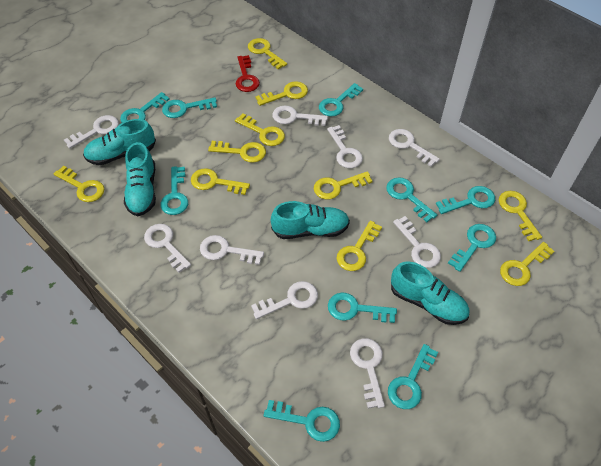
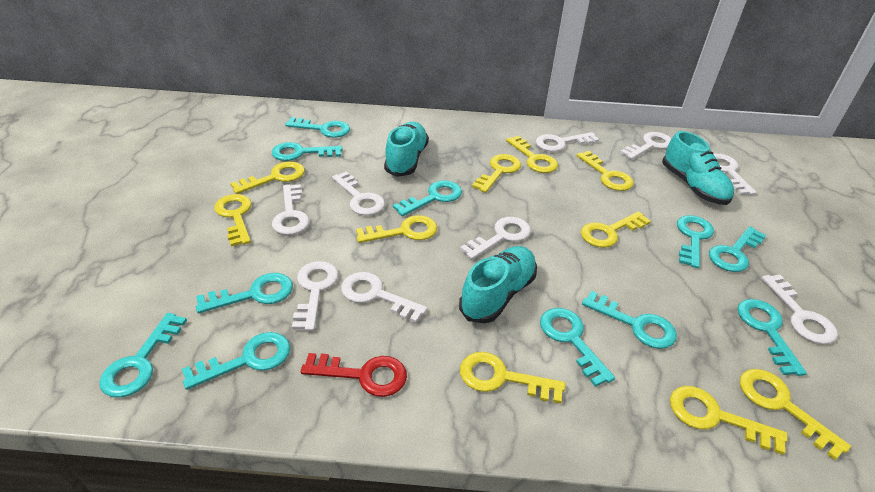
turquoise key: 10 -> 11
turquoise shoe: 4 -> 3

